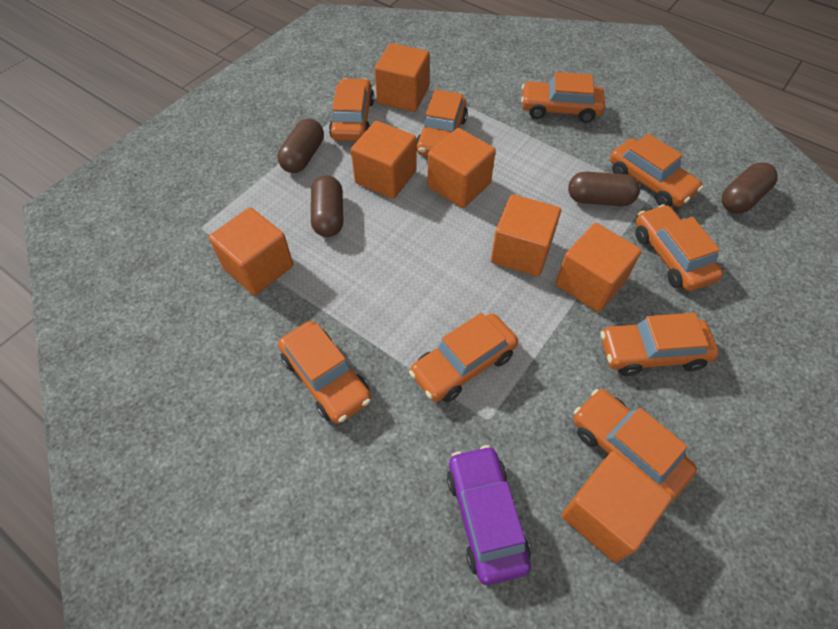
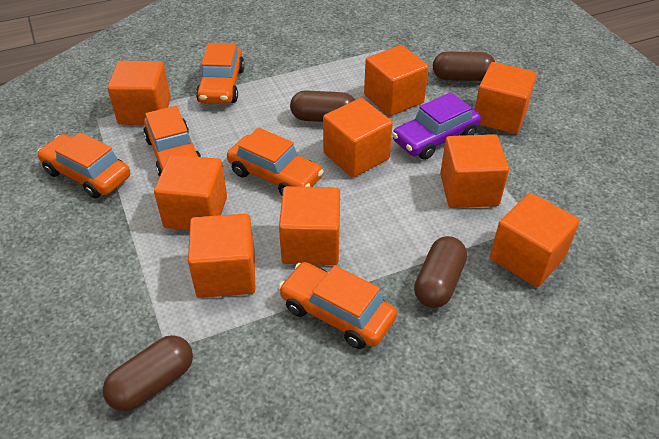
orange car: 9 -> 5
orange cube: 7 -> 9

